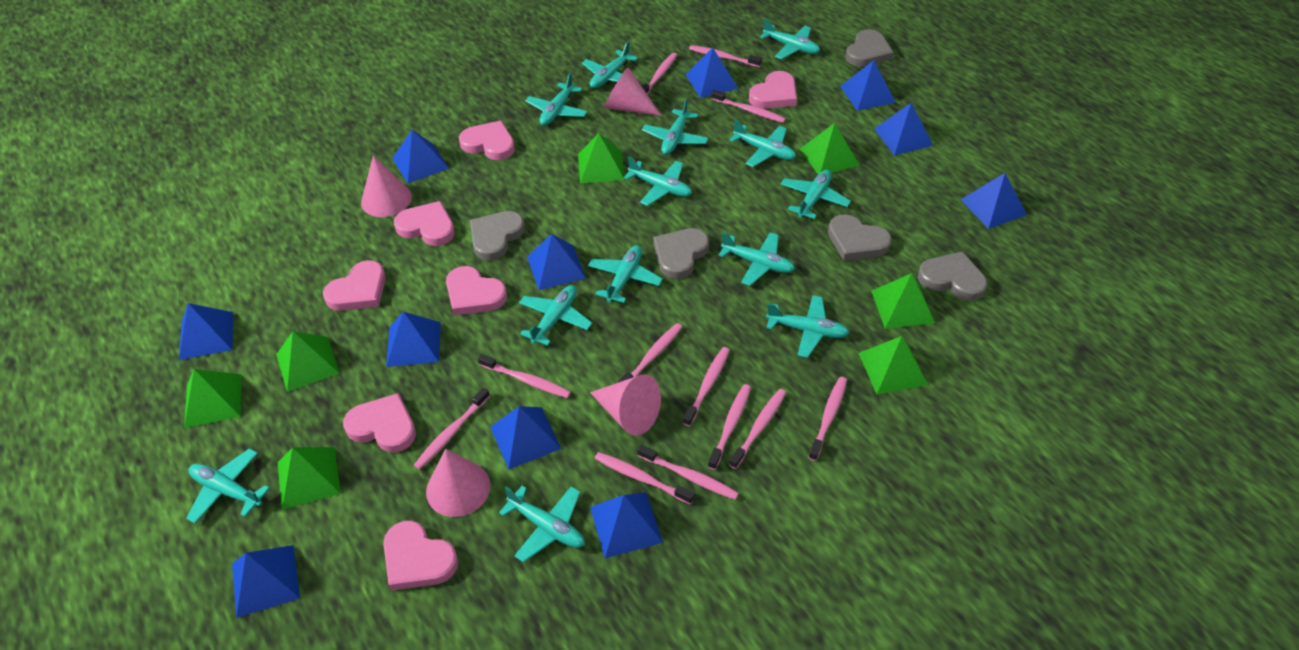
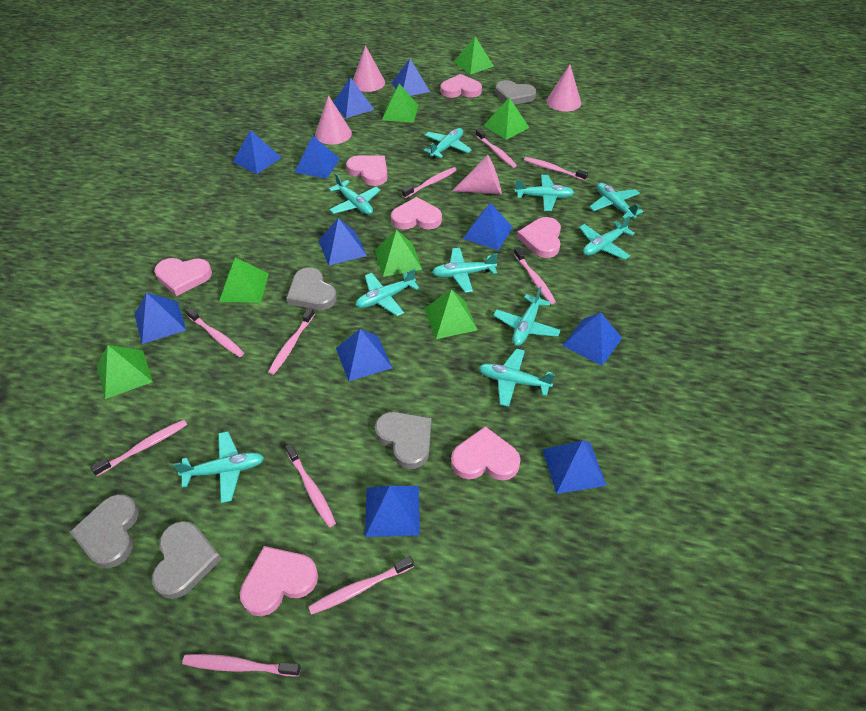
pink toothbrush: 12 -> 10
turquoise plane: 13 -> 10

